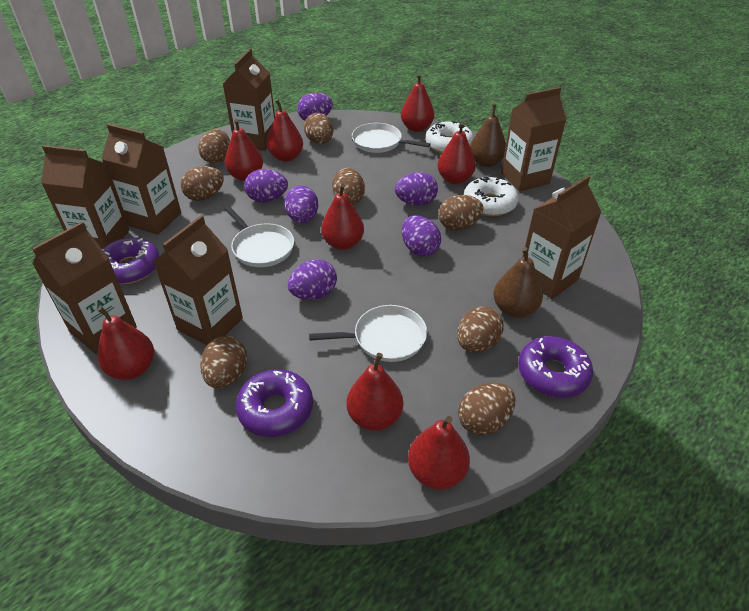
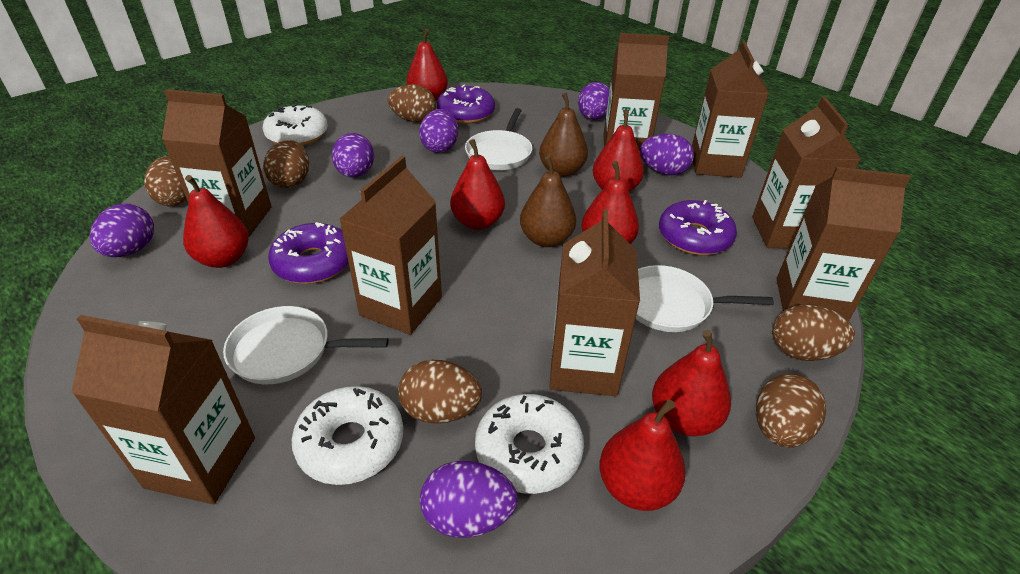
brown carton: 7 -> 8
brown egg: 8 -> 6
red pear: 8 -> 7
white donut: 2 -> 3

